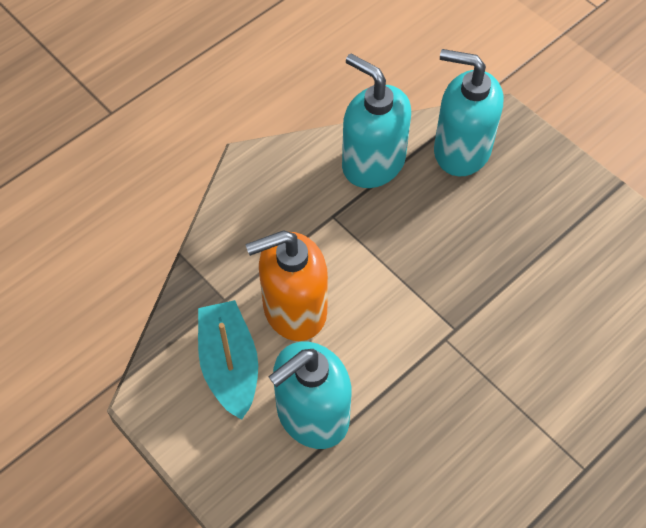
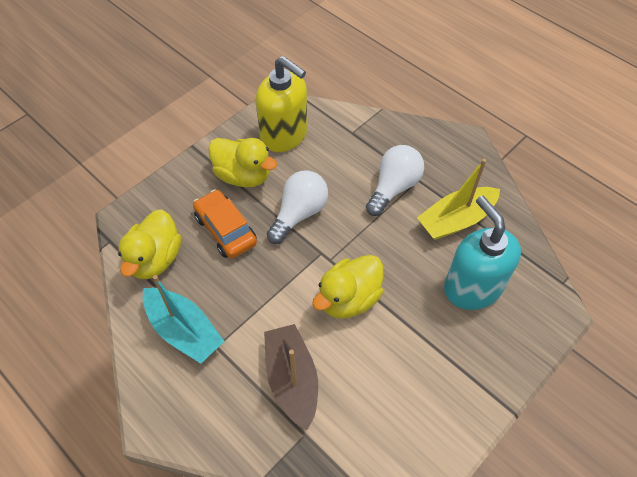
brown boat: 0 -> 1
orange car: 0 -> 1
orange soap dispenser: 1 -> 0
turquoise soap dispenser: 3 -> 1
white light bulb: 0 -> 2
yellow boat: 0 -> 1
yellow duck: 0 -> 3
yellow soap dispenser: 0 -> 1

